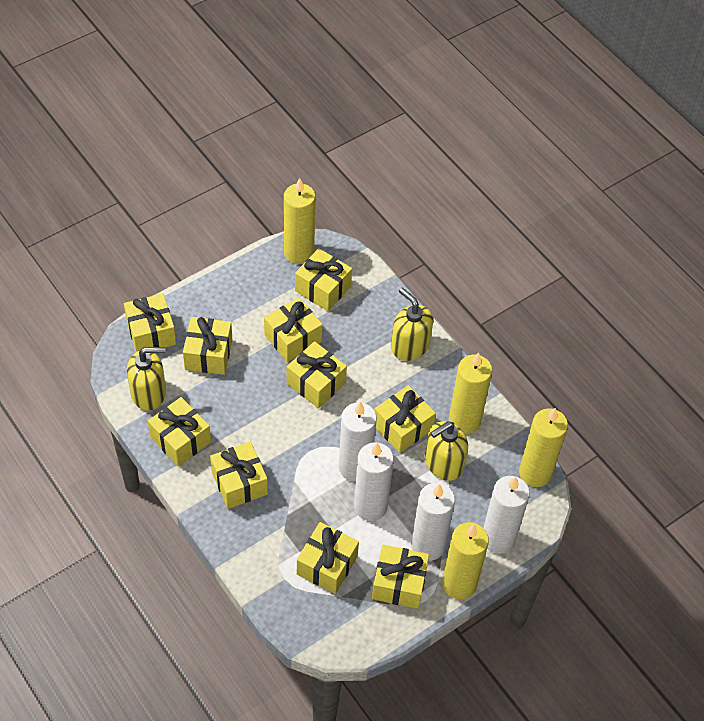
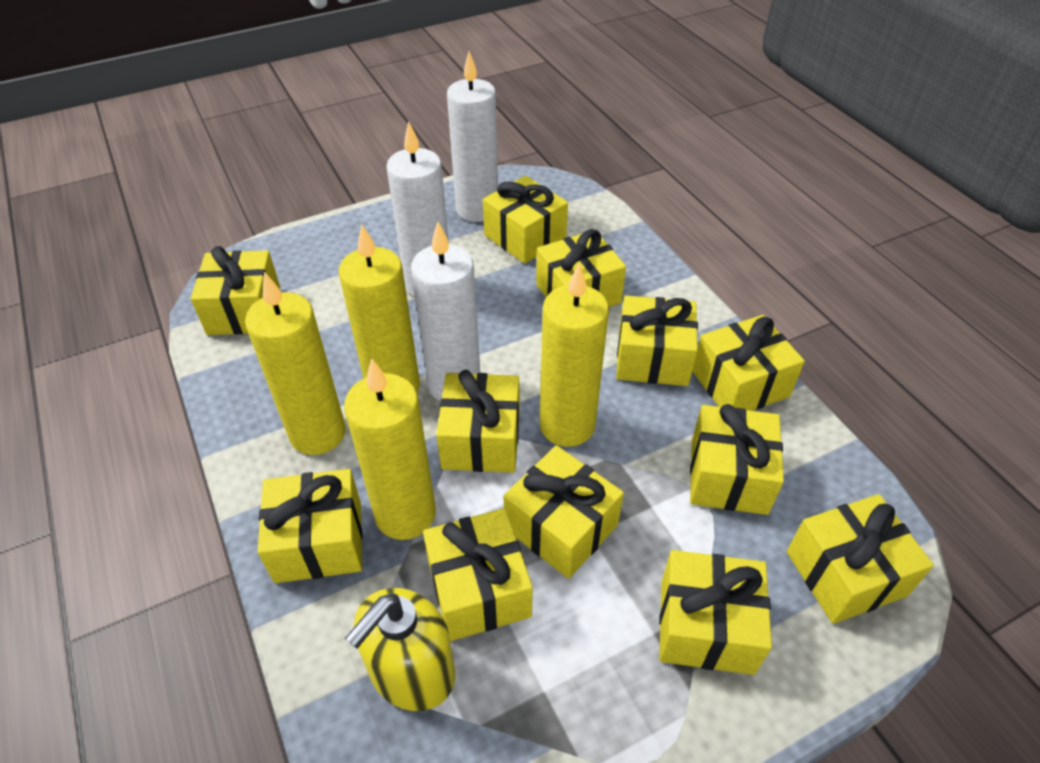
white candle: 4 -> 3
yellow gift: 10 -> 12
yellow soap dispenser: 3 -> 1

